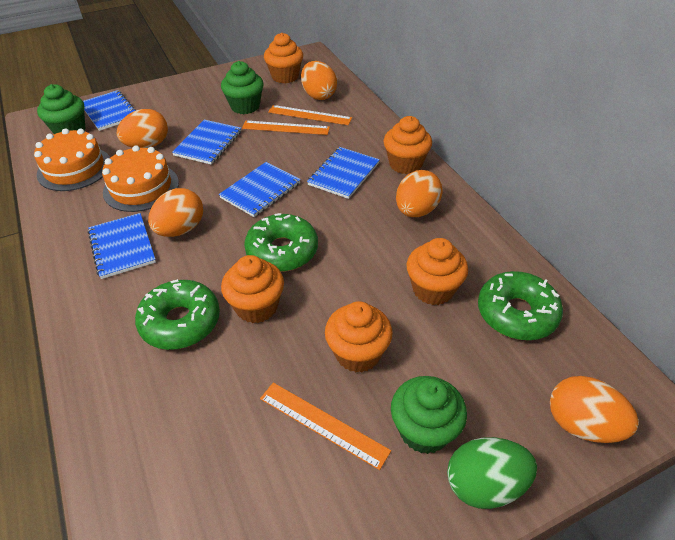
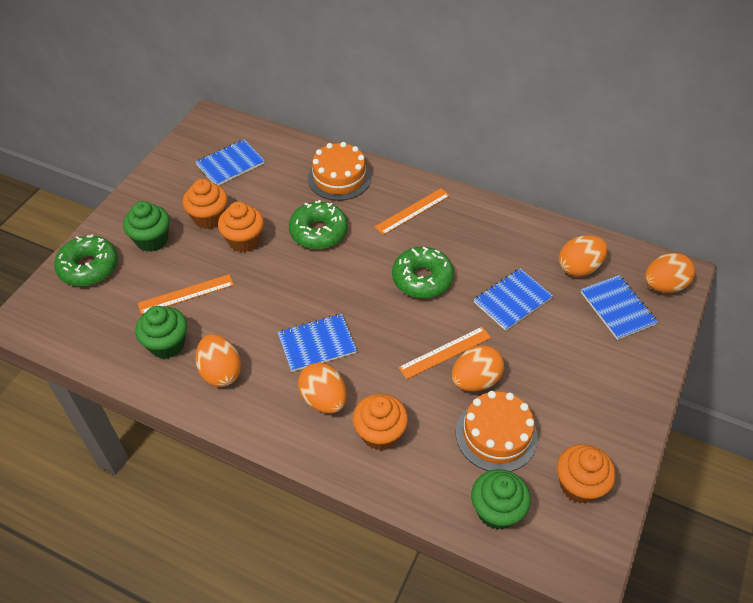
blue notebook: 5 -> 4
green egg: 1 -> 0
orange cupcake: 5 -> 4

